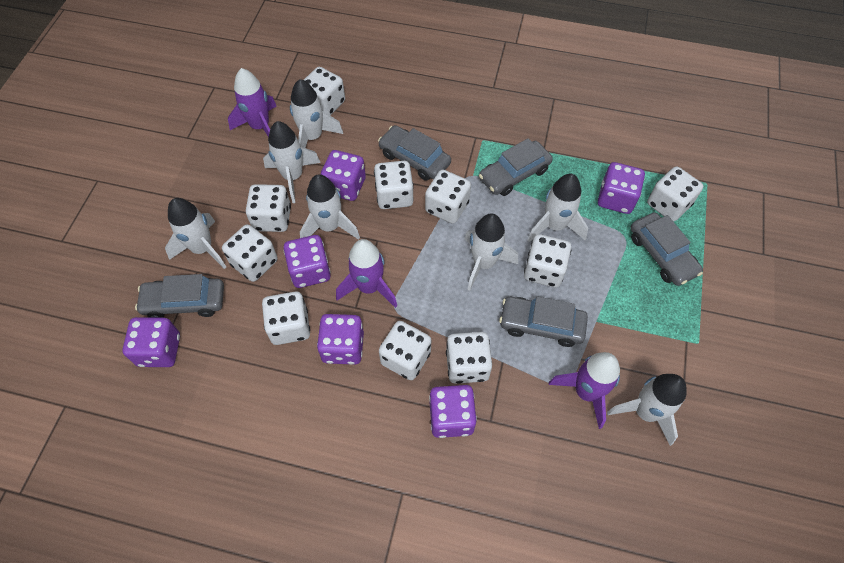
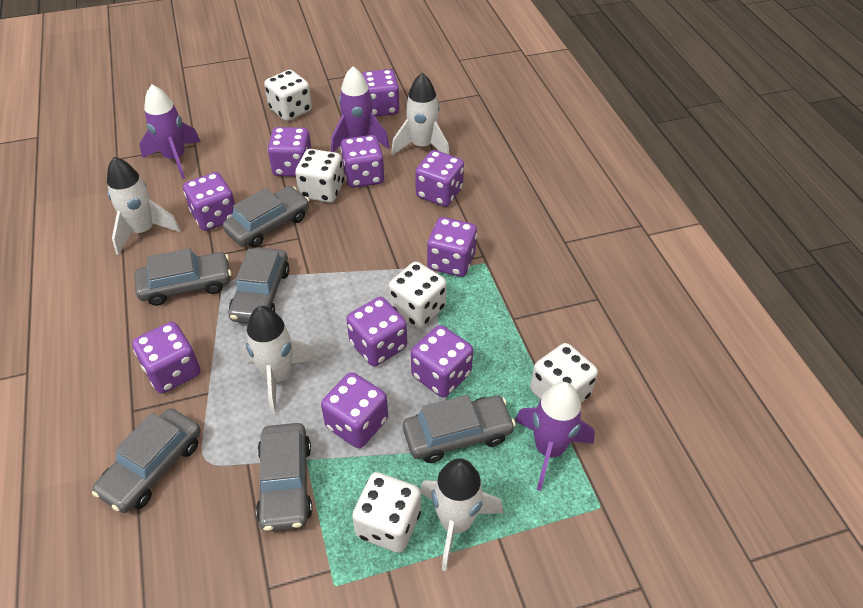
grey car: 5 -> 6
purple dice: 6 -> 10
white dice: 10 -> 5
white rocket: 7 -> 4

